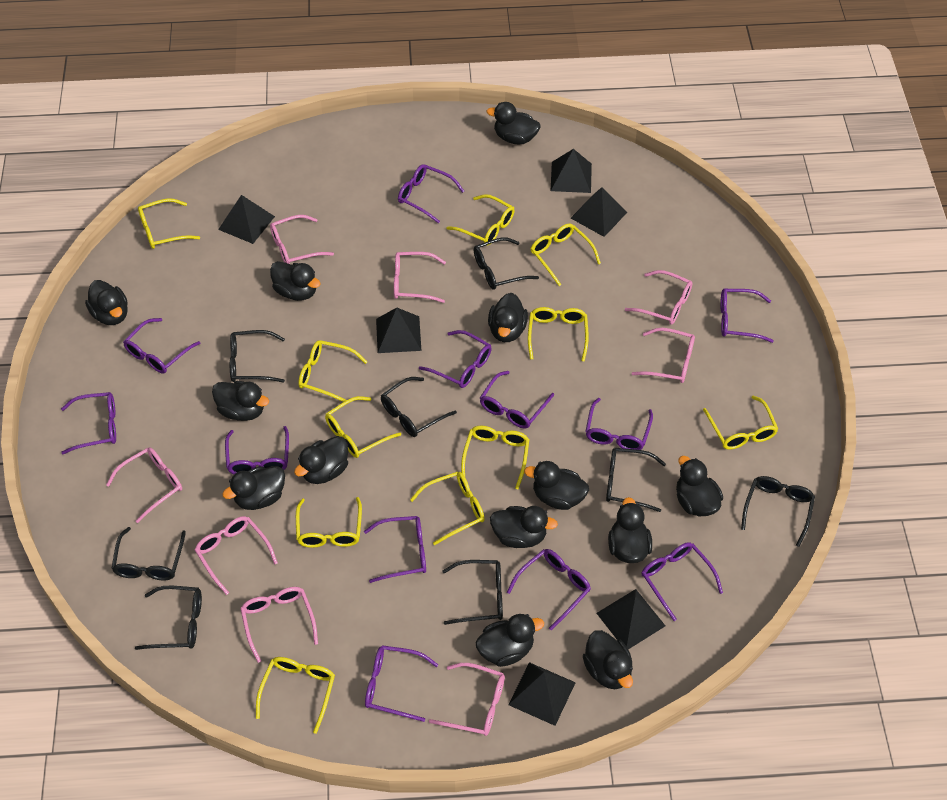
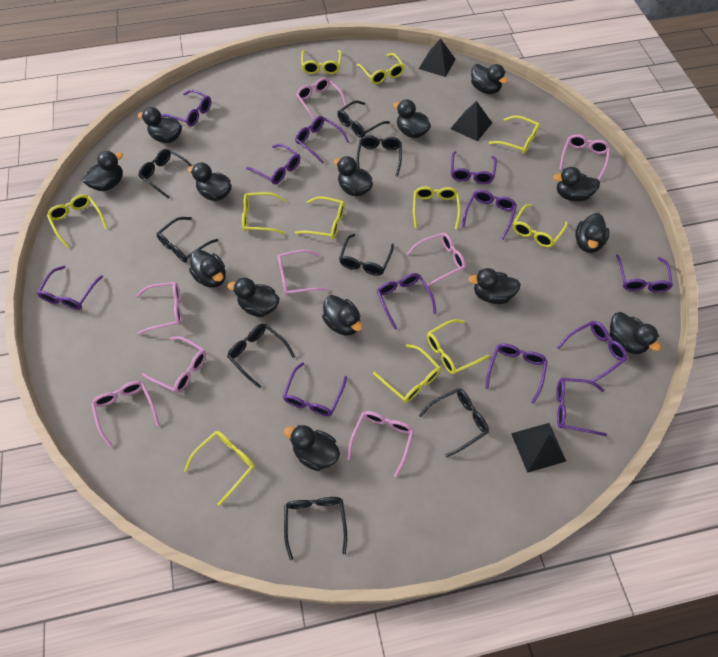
black duck: 13 -> 14
black pyramid: 6 -> 3

